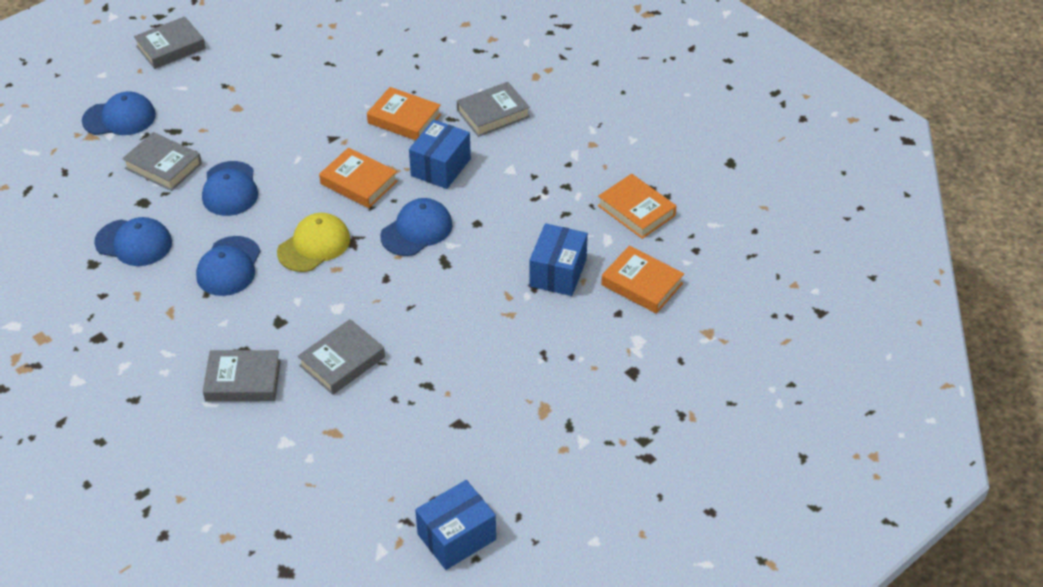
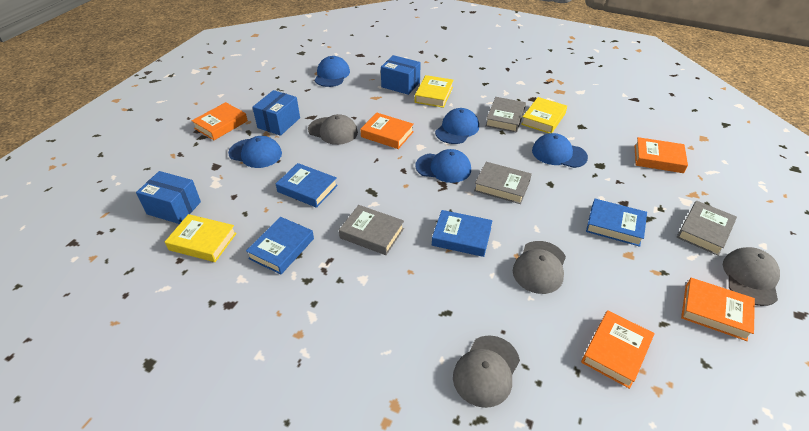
blue book: 0 -> 4
grey book: 5 -> 4
grey cap: 0 -> 4
orange book: 4 -> 5
yellow book: 0 -> 3
yellow cap: 1 -> 0

